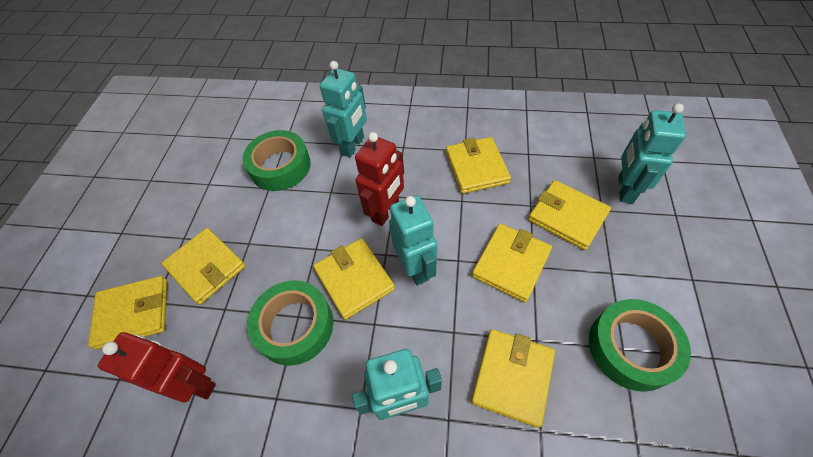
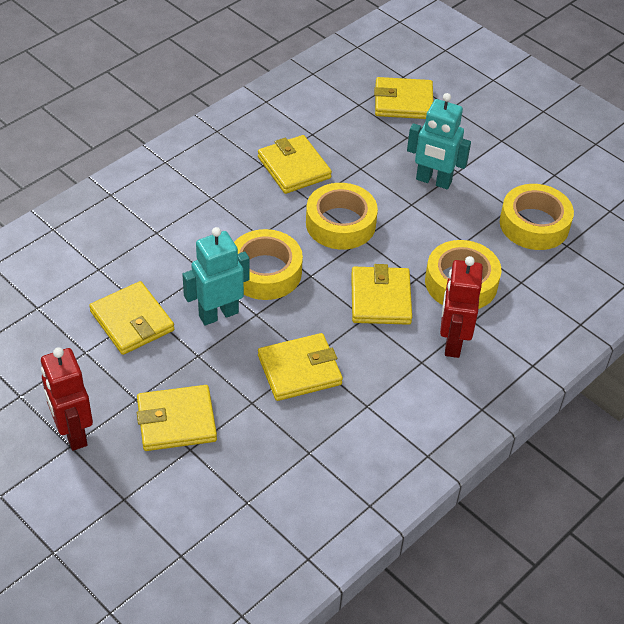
green tape: 3 -> 0
turquoise robot: 4 -> 2
yellow tape: 0 -> 4
yellow wallet: 7 -> 6

